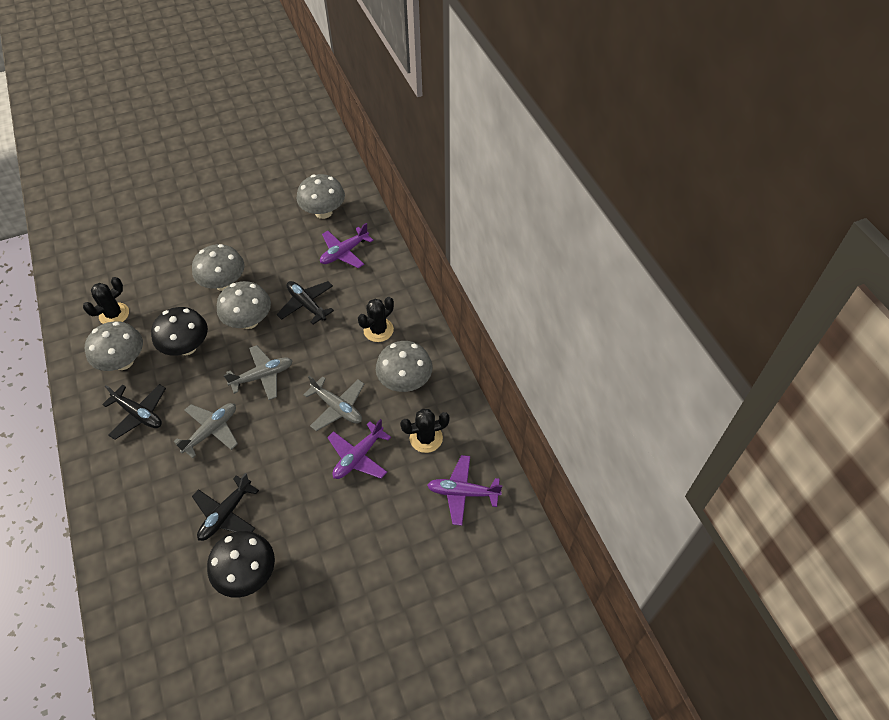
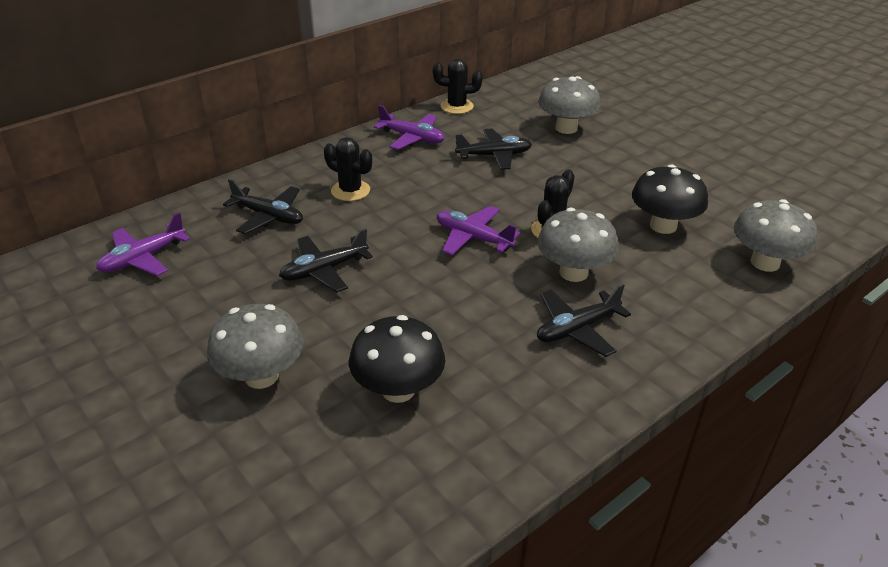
black plane: 3 -> 4
grey mushroom: 5 -> 4
grey plane: 3 -> 0

